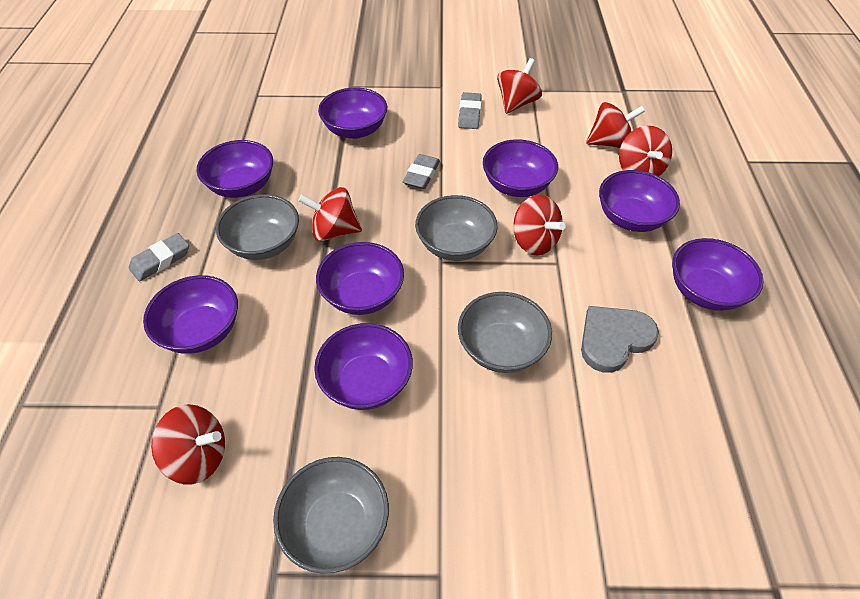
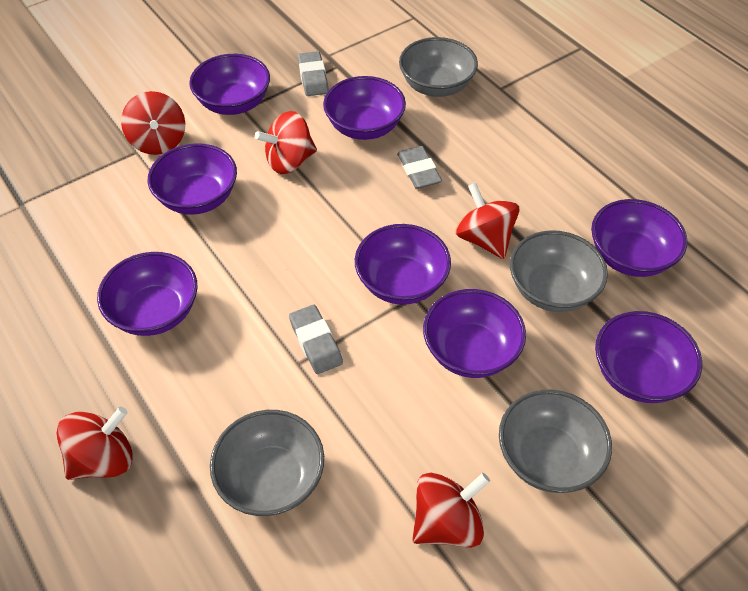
grey heart: 1 -> 0
red spinning top: 6 -> 5

